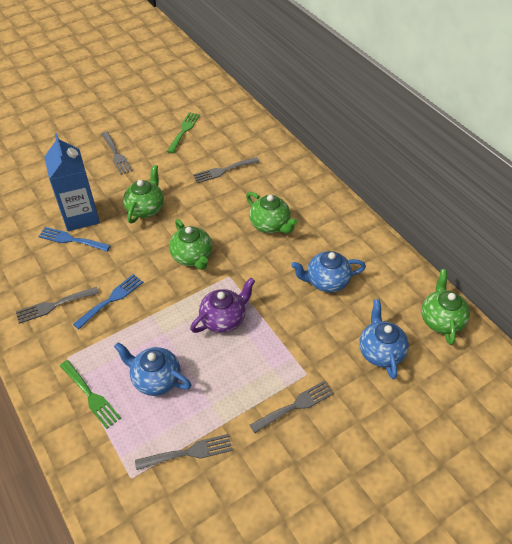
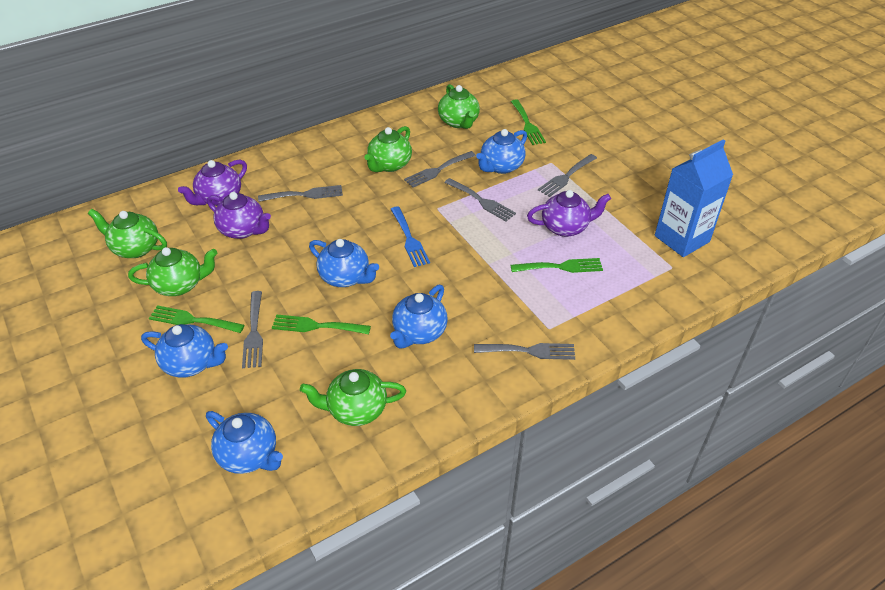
blue fork: 2 -> 1
blue teapot: 3 -> 5
green fork: 2 -> 4
green teapot: 4 -> 5
grey fork: 5 -> 6
purple teapot: 1 -> 3

